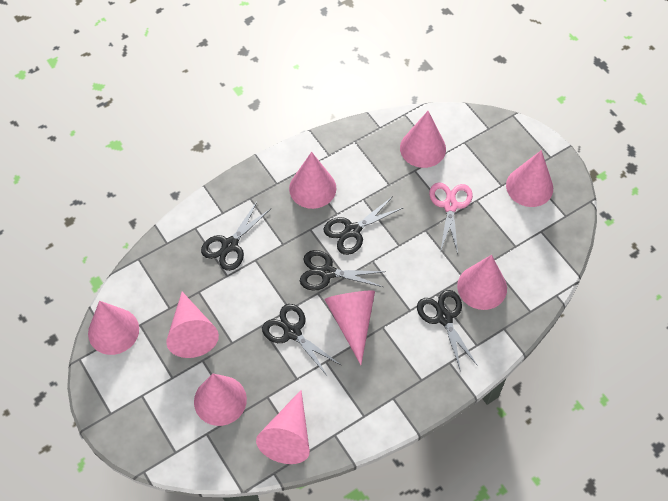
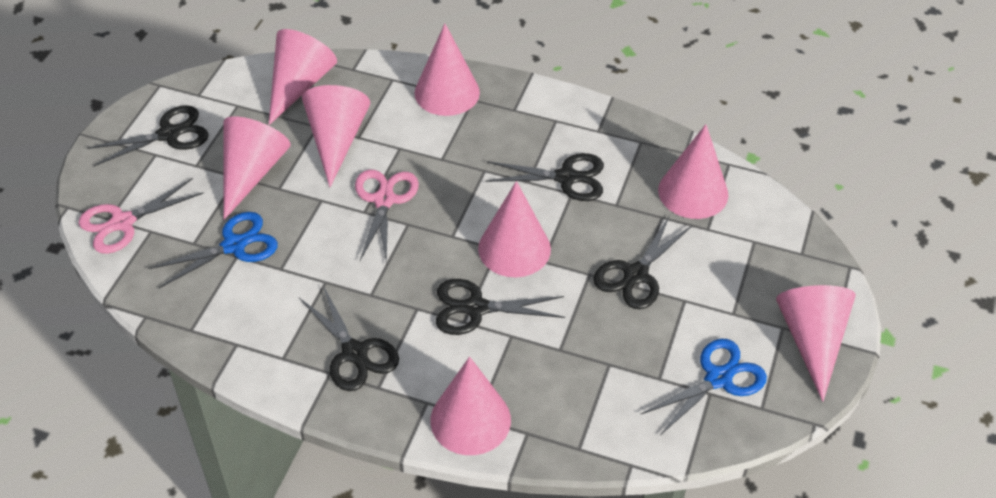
blue scissors: 0 -> 2
pink cone: 9 -> 8
pink scissors: 1 -> 2

